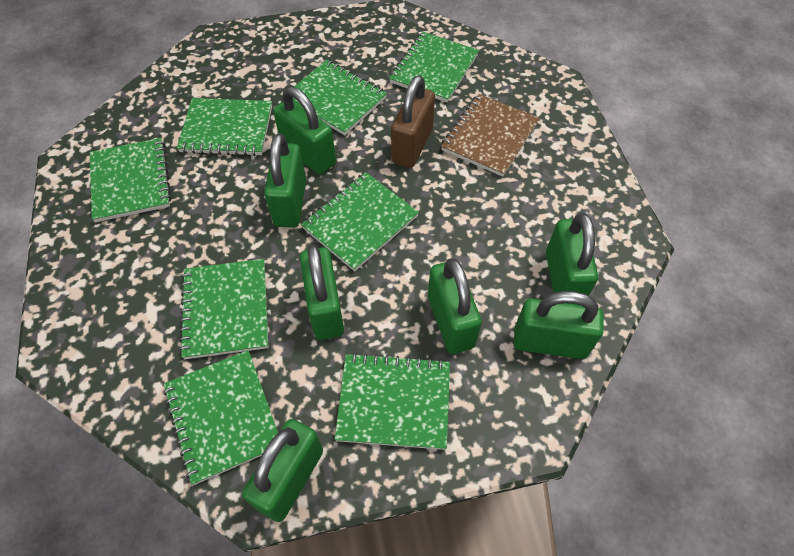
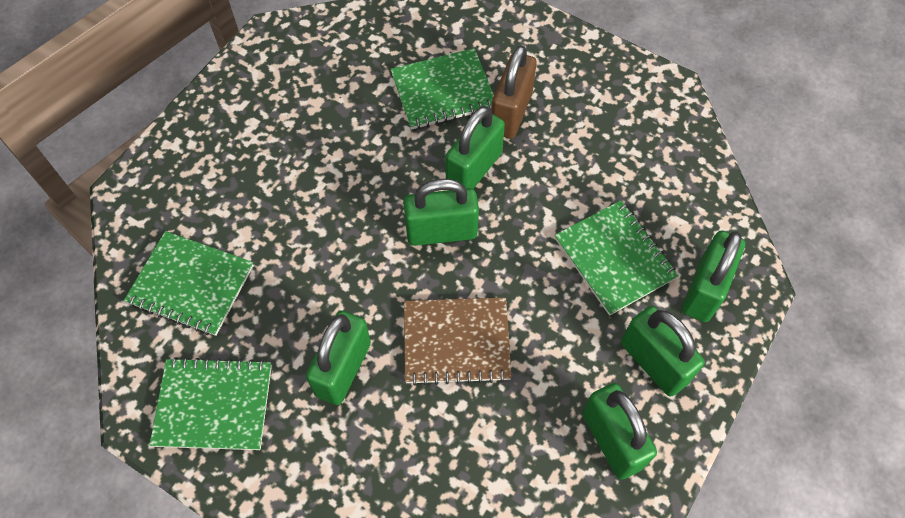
green notebook: 8 -> 4
green padlock: 7 -> 6

